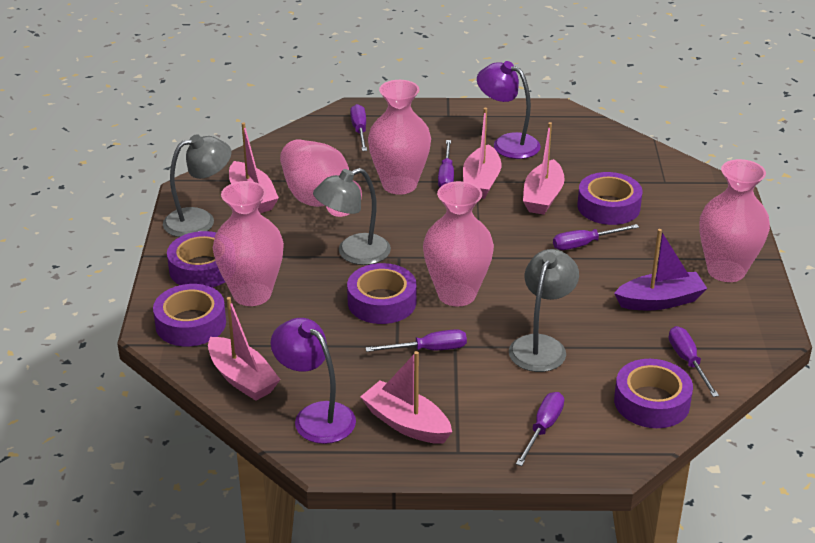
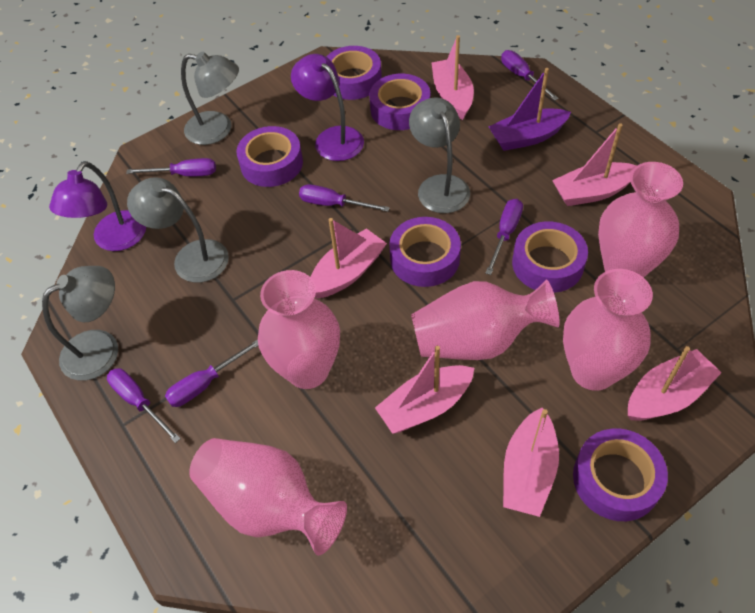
grey lamp: 3 -> 4
pink boat: 5 -> 6
purple tape: 5 -> 6

